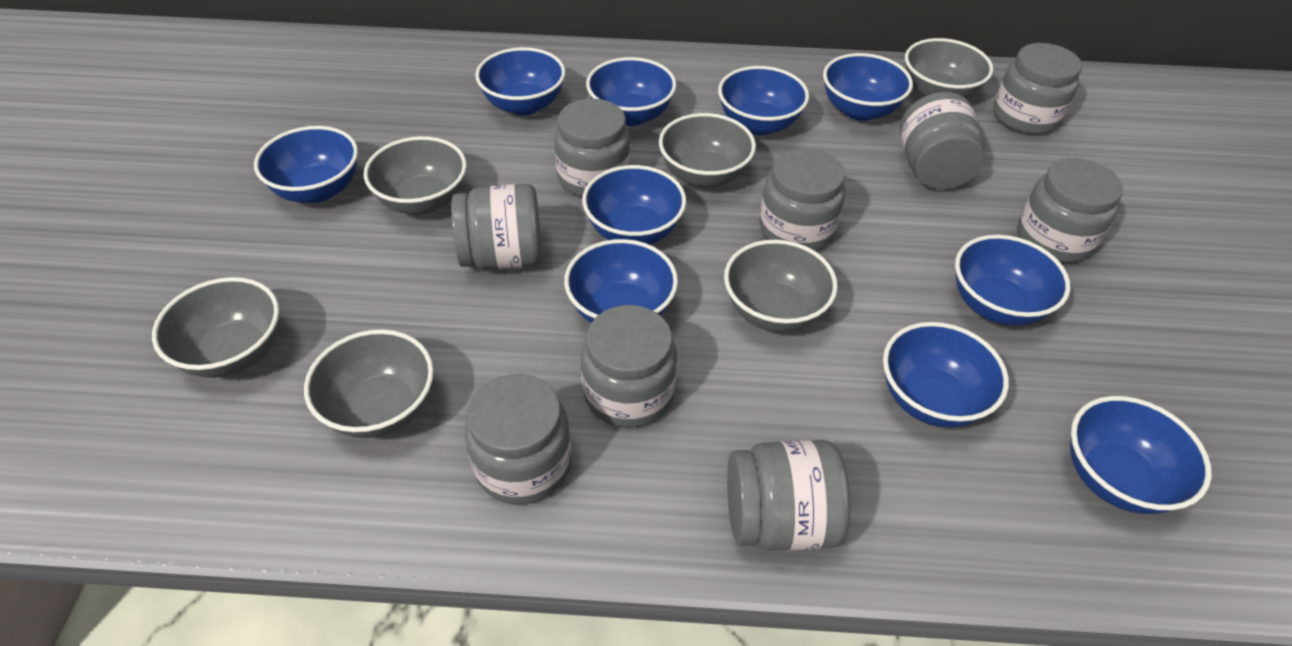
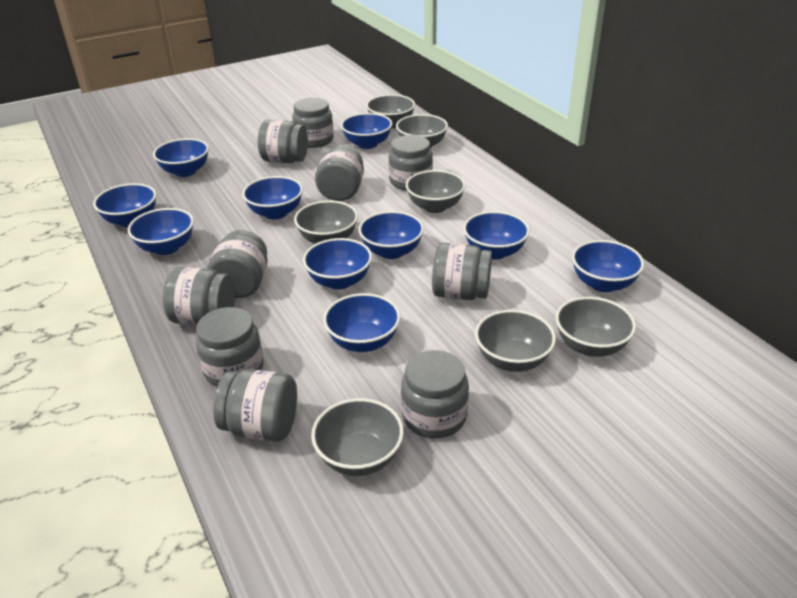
grey bowl: 6 -> 7
grey jar: 9 -> 10

